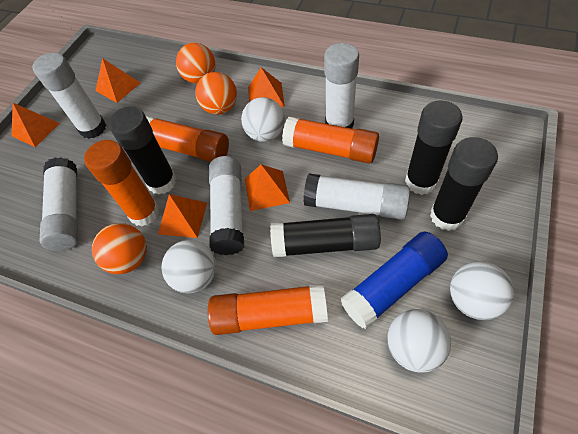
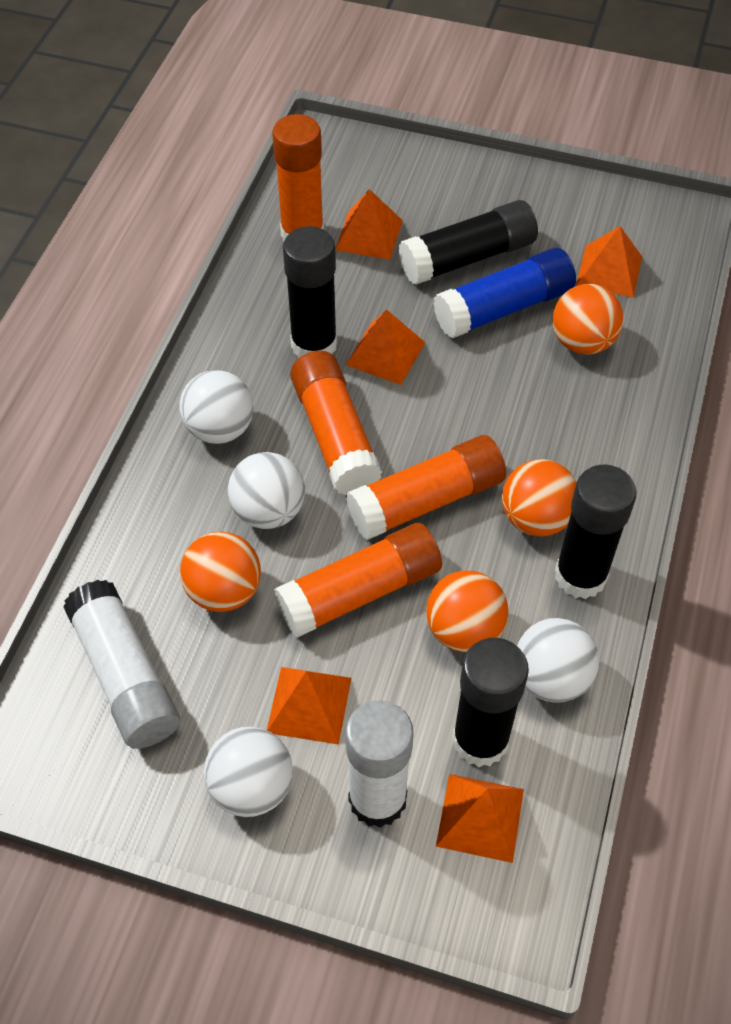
orange ball: 3 -> 4
white glue stick: 5 -> 2

